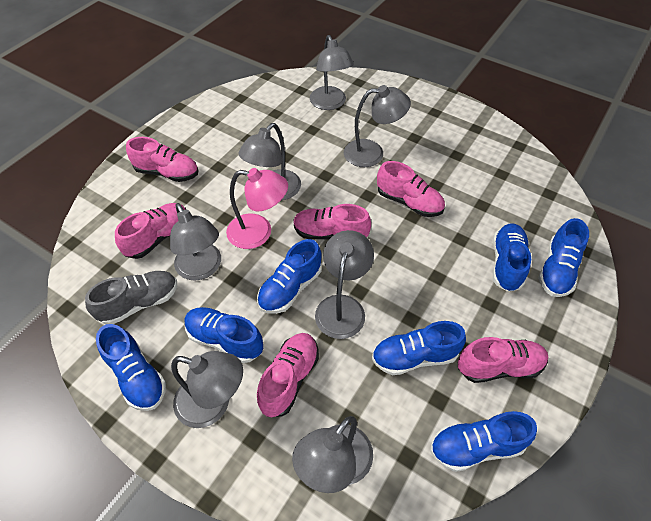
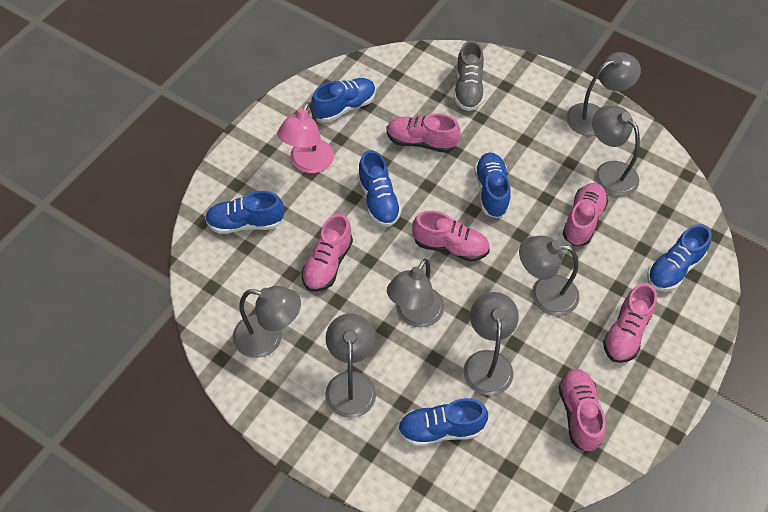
blue shoe: 7 -> 6

